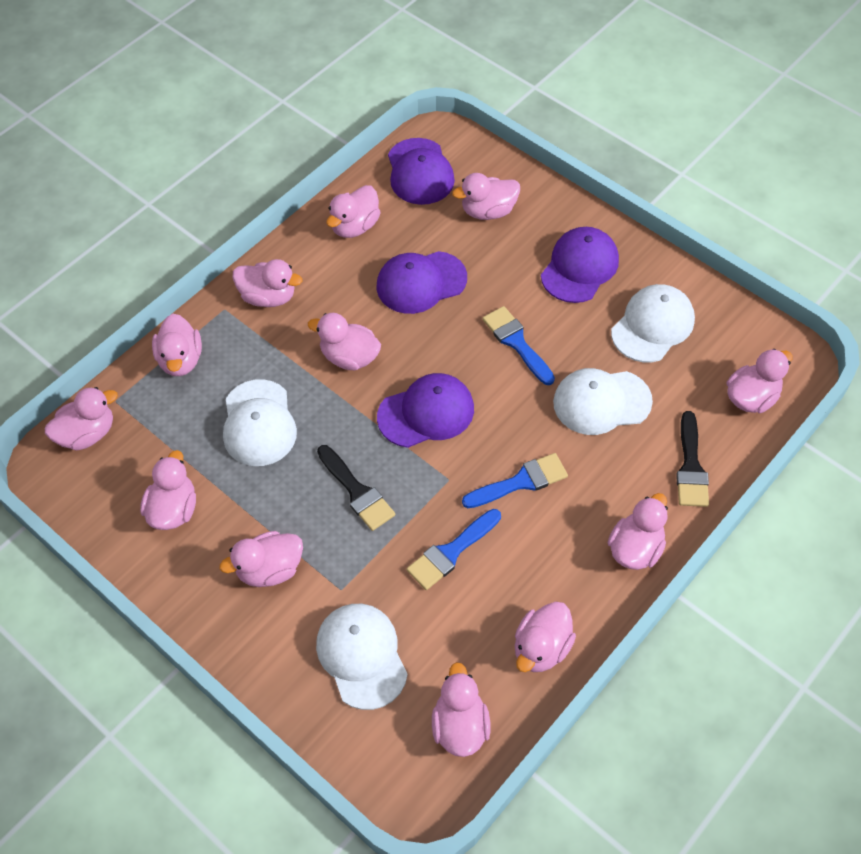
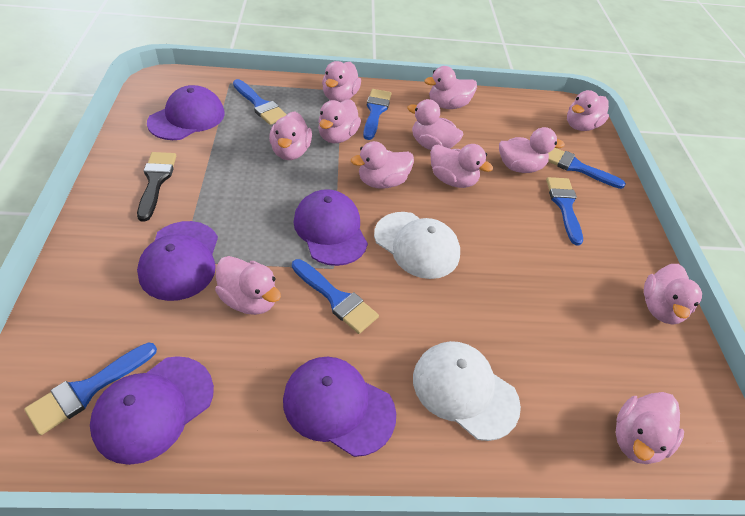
black brush: 2 -> 1
blue brush: 3 -> 6
purple cap: 4 -> 5
white cap: 4 -> 2

